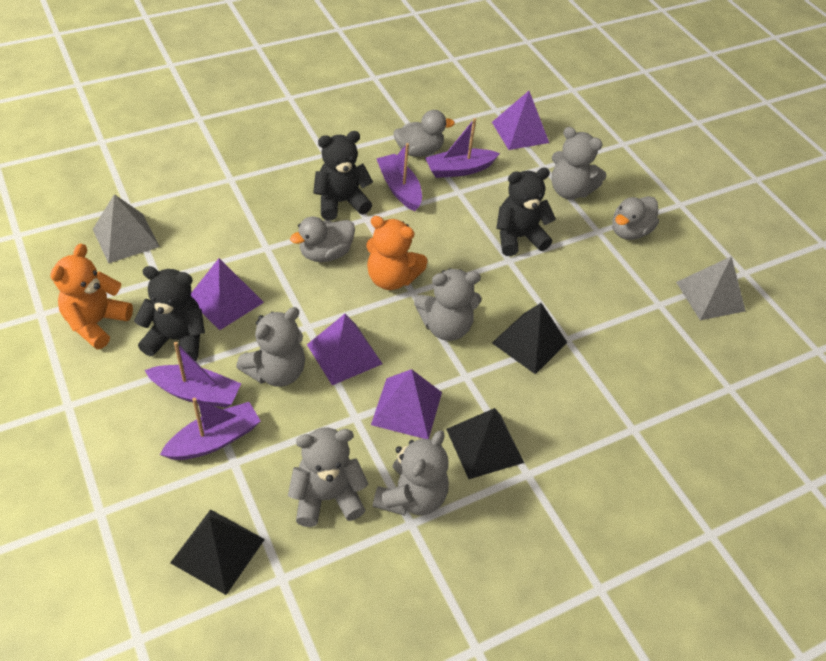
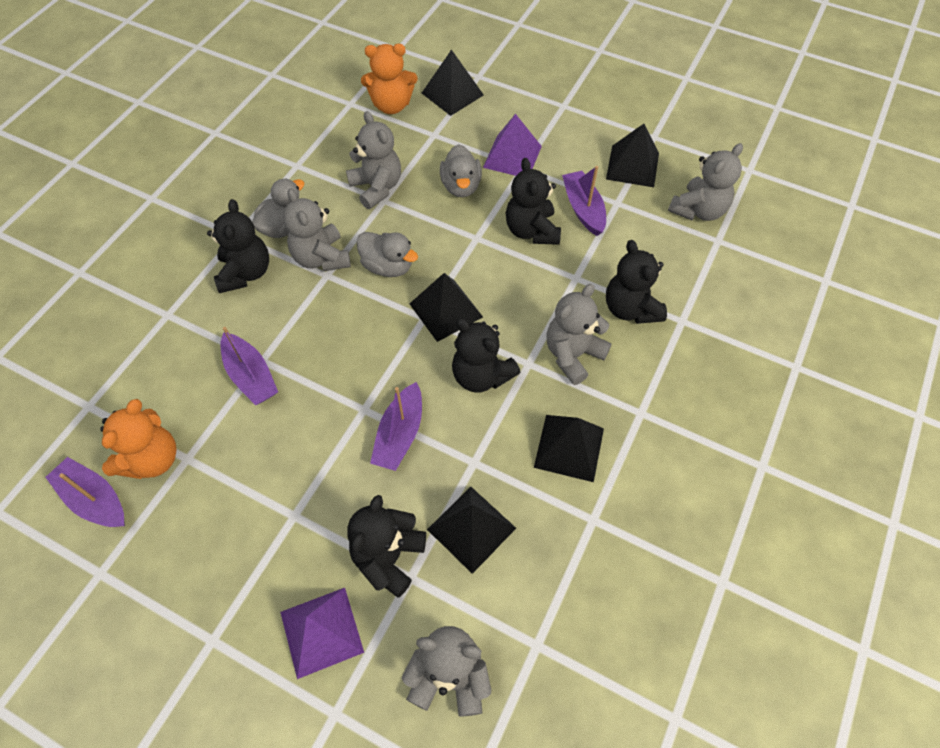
black pyramid: 3 -> 5
black teddy bear: 3 -> 5
grey pyramid: 2 -> 0
purple pyramid: 4 -> 2

